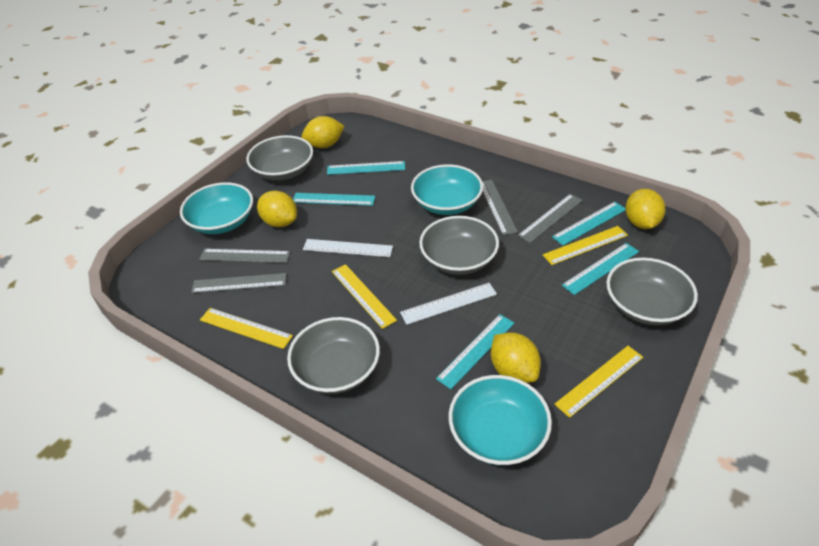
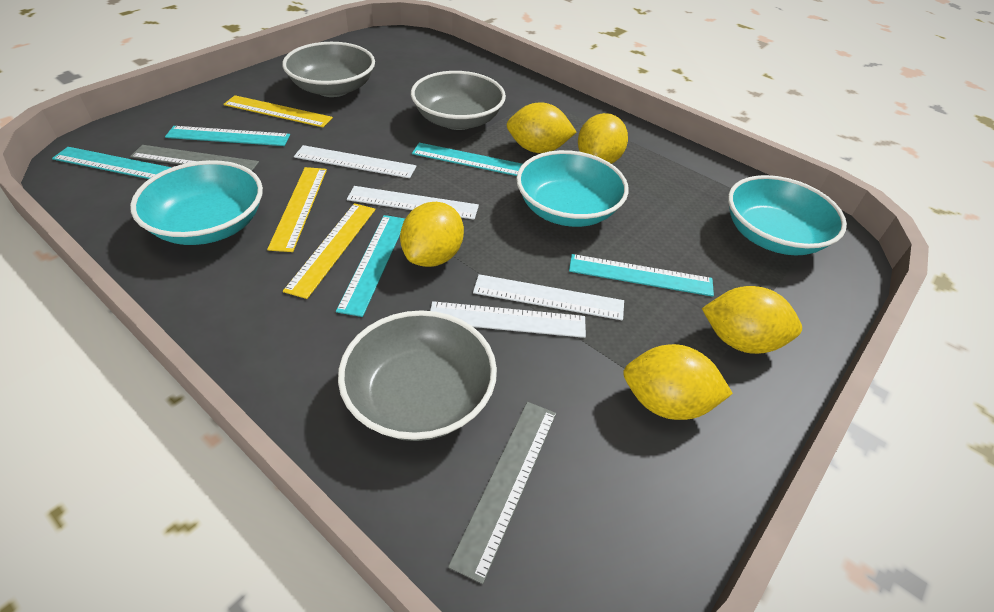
grey bowl: 4 -> 3
grey ruler: 4 -> 2
white ruler: 2 -> 4
yellow lemon: 4 -> 5
yellow ruler: 4 -> 3

